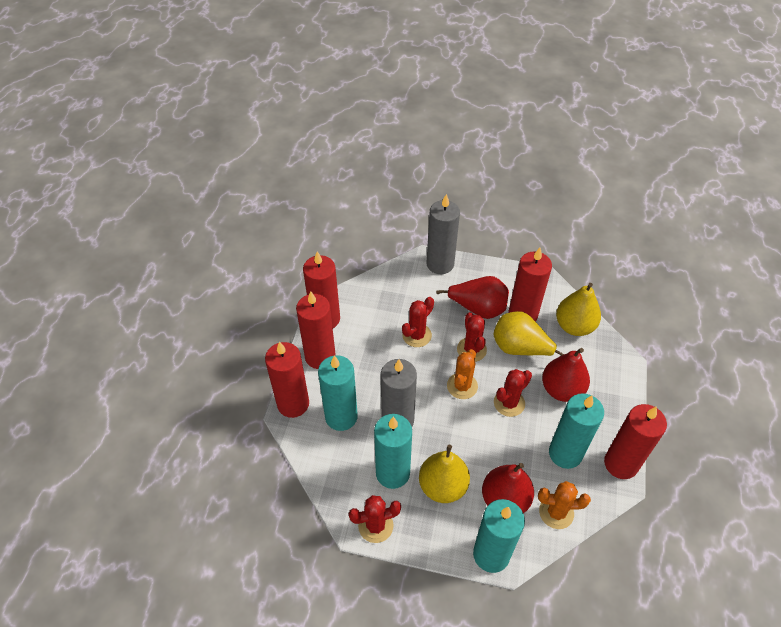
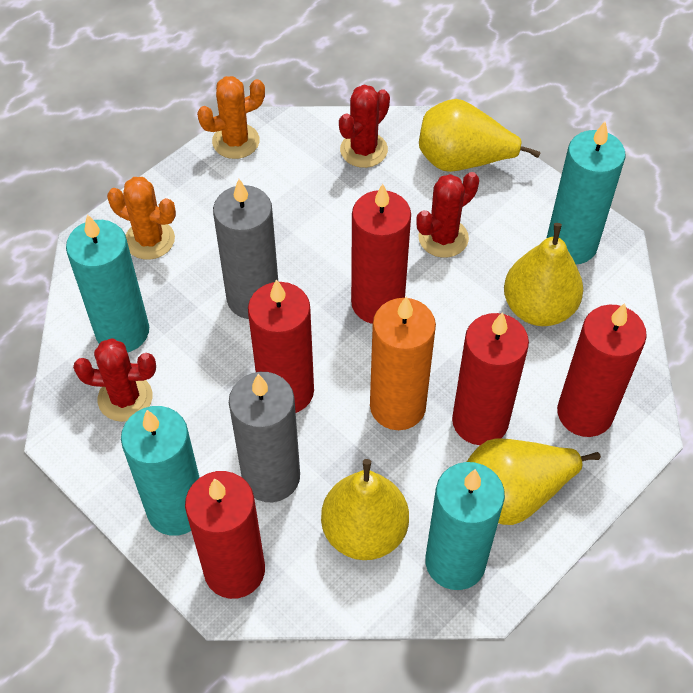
orange candle: 0 -> 1
red cactus: 4 -> 3
red pear: 3 -> 0
yellow pear: 3 -> 4

